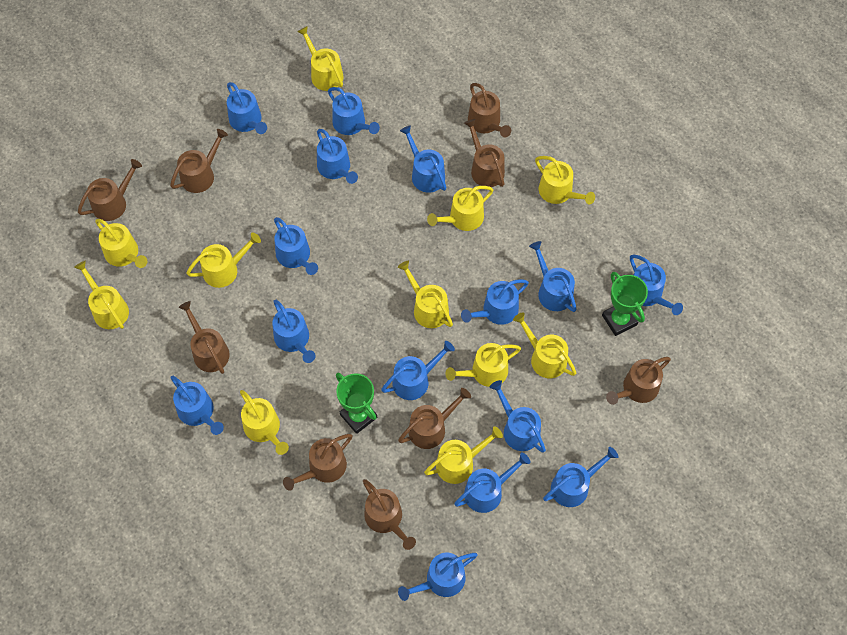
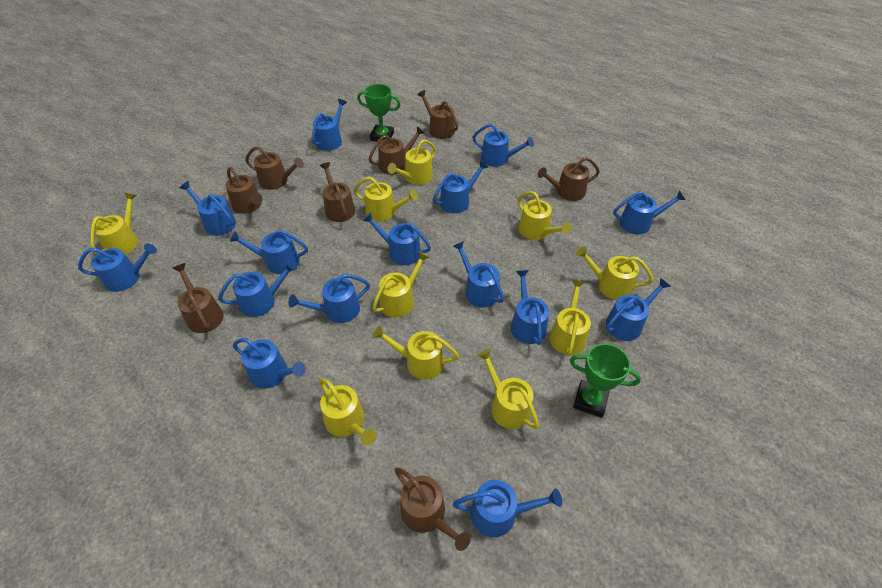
brown watering can: 9 -> 8
yellow watering can: 11 -> 10

